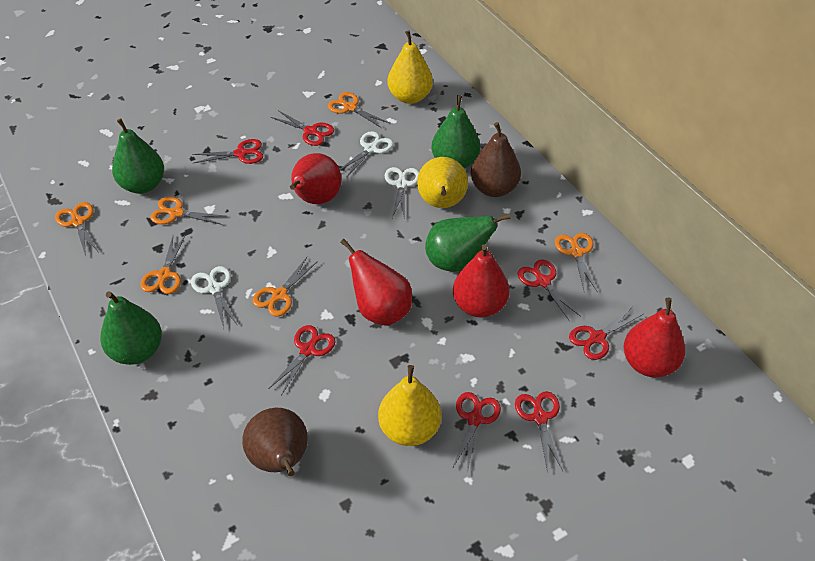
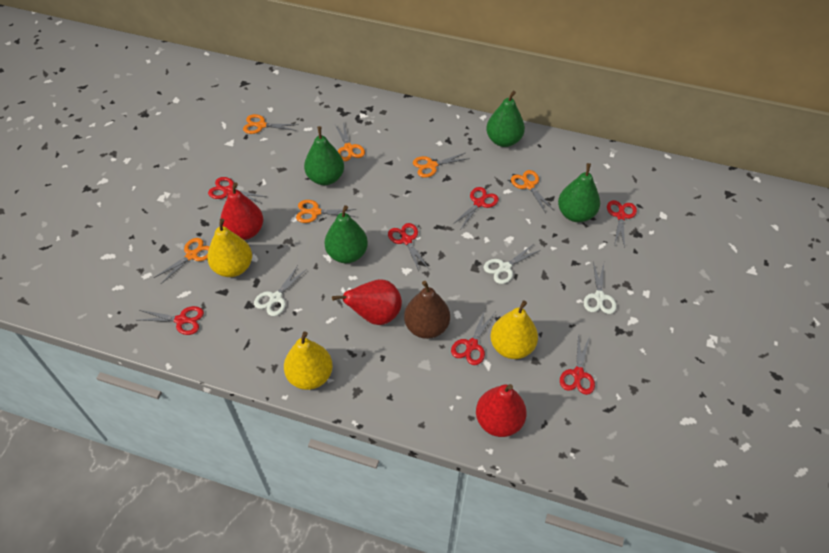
brown pear: 2 -> 1
red pear: 4 -> 3

